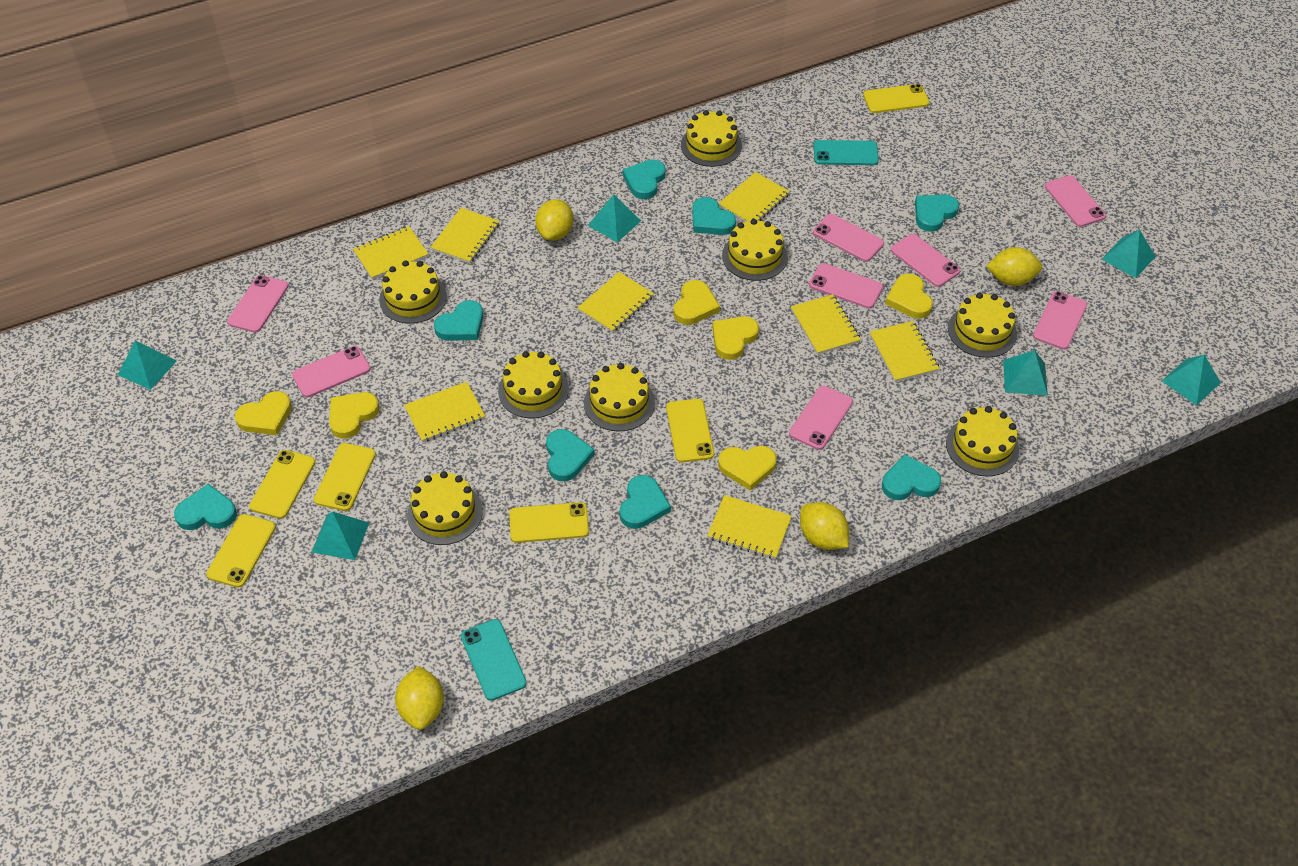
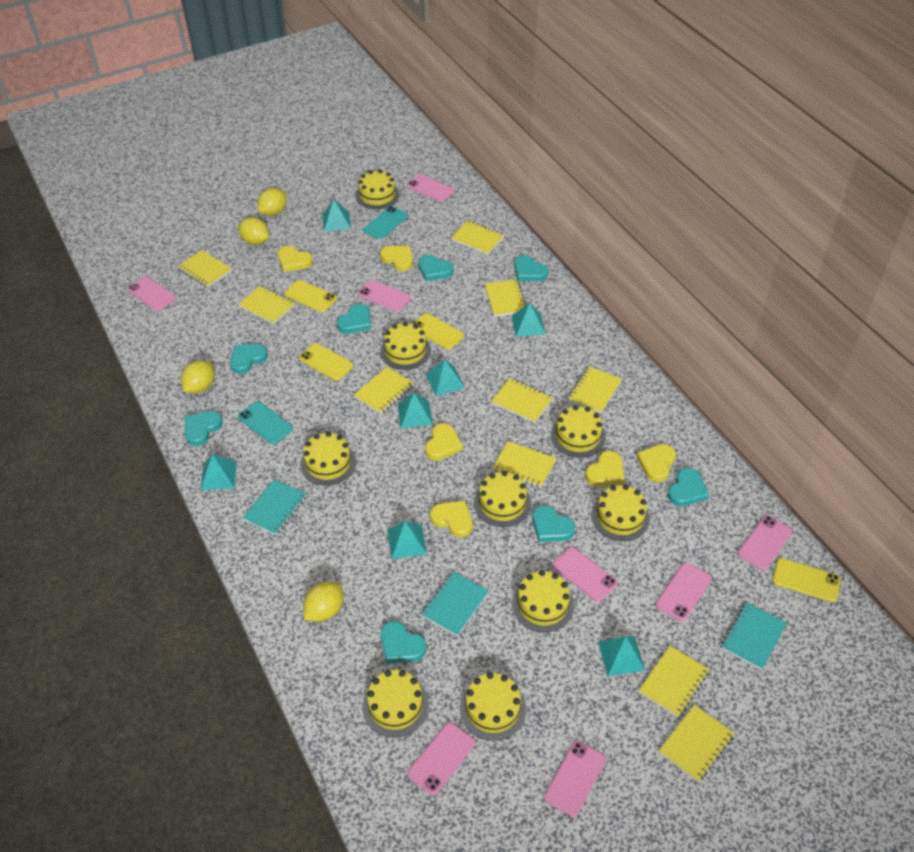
turquoise notebook: 0 -> 3
turquoise pyramid: 6 -> 7
yellow cake: 8 -> 9
yellow notebook: 8 -> 10
yellow phone: 6 -> 4

